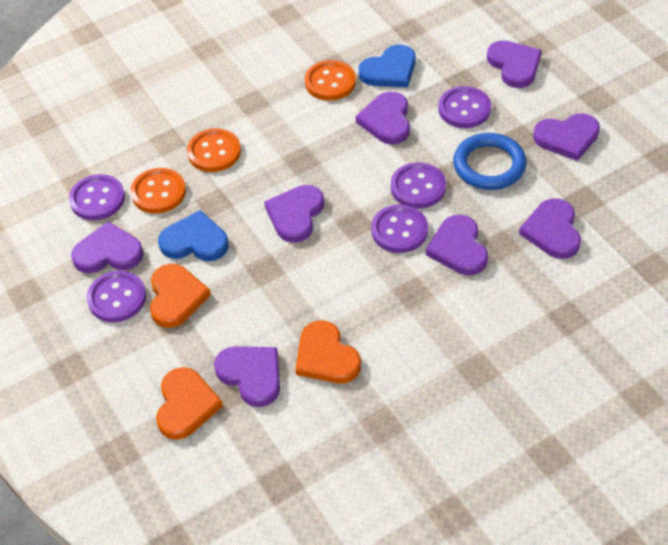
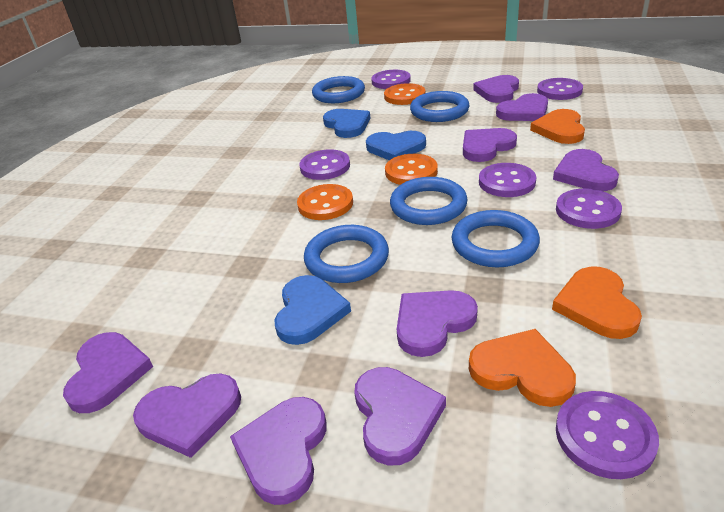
blue heart: 2 -> 3
blue ring: 1 -> 5
purple button: 5 -> 6
purple heart: 8 -> 9

